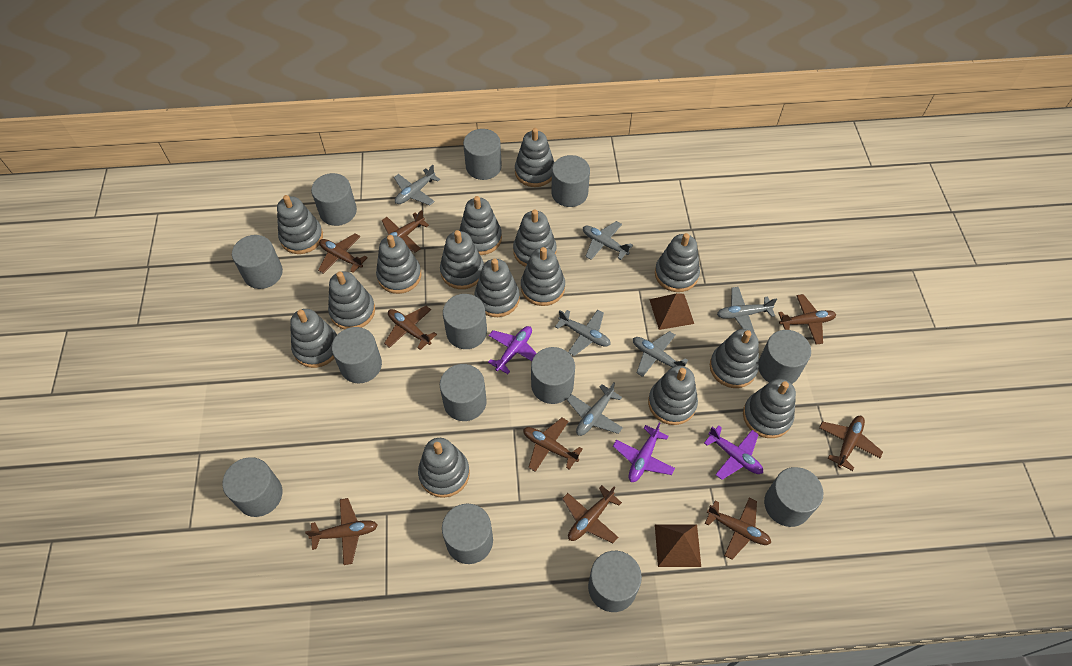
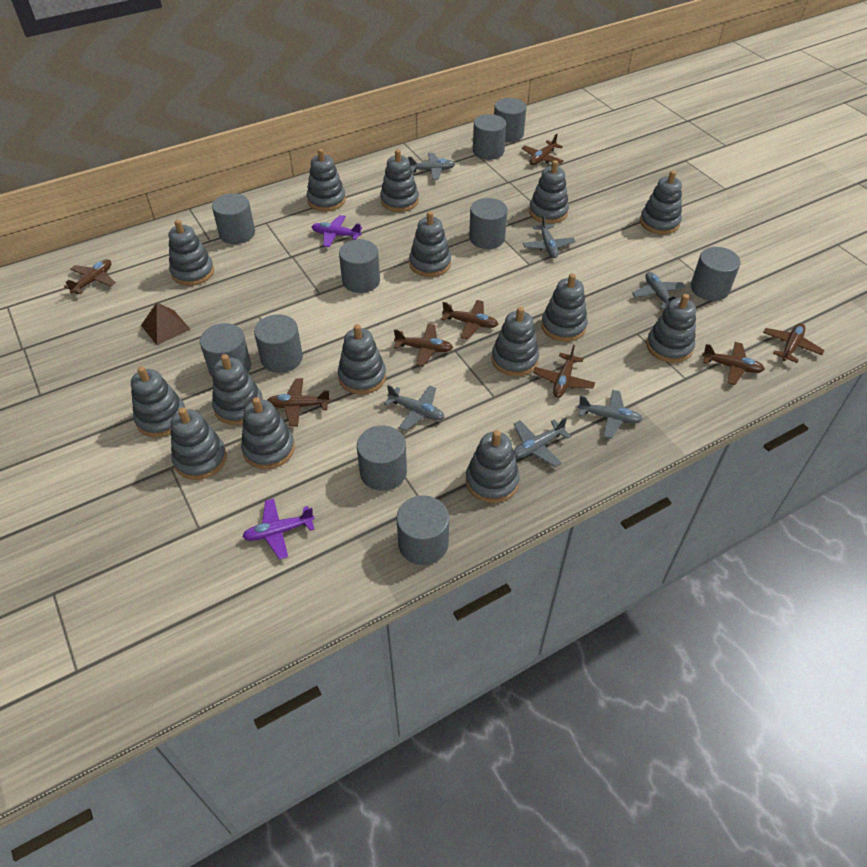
brown plane: 9 -> 8
brown pyramid: 2 -> 1
grey cylinder: 13 -> 10
purple plane: 3 -> 2

